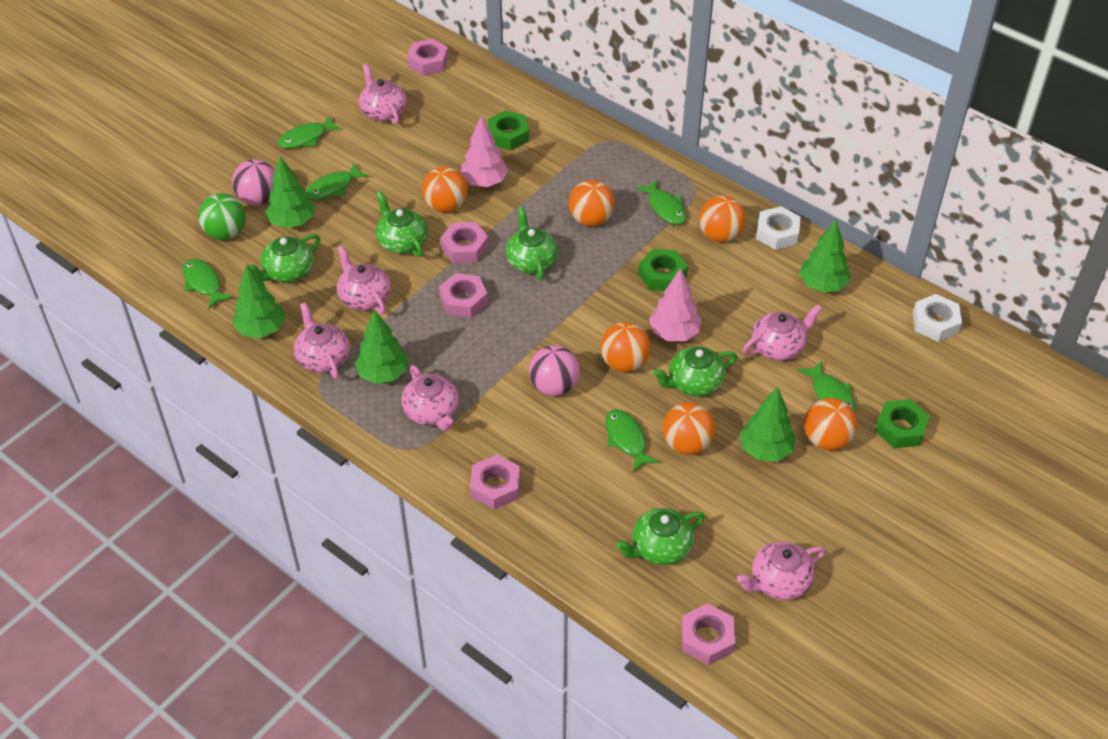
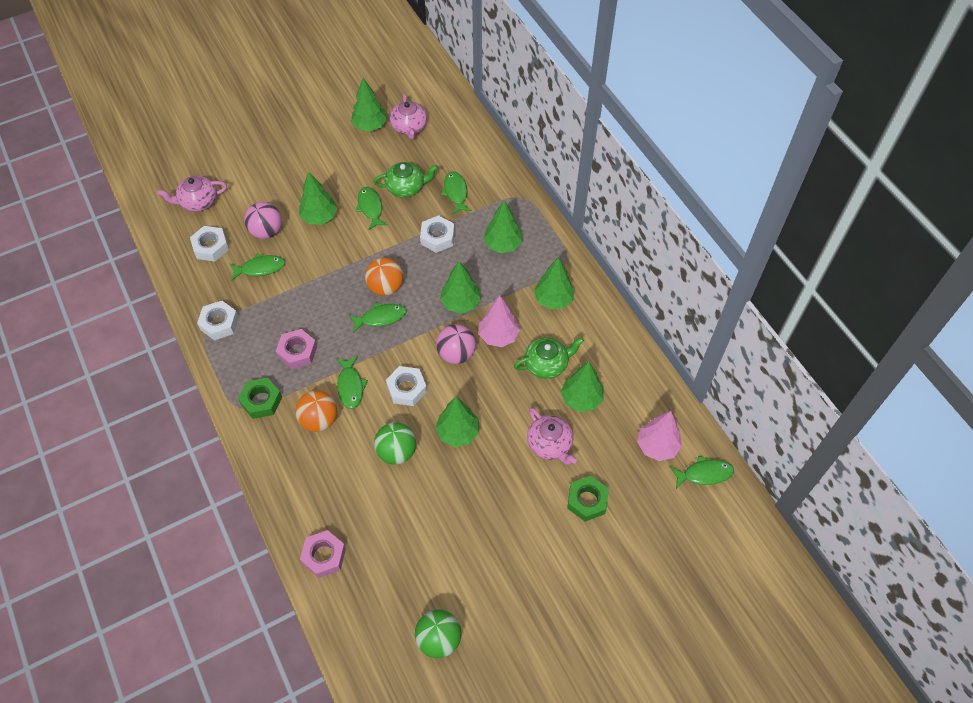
green ball: 1 -> 2
green nut: 3 -> 2
green teapot: 5 -> 2
green tree: 5 -> 7
orange ball: 6 -> 2
pink nut: 5 -> 2
pink teapot: 6 -> 3
white nut: 2 -> 4

